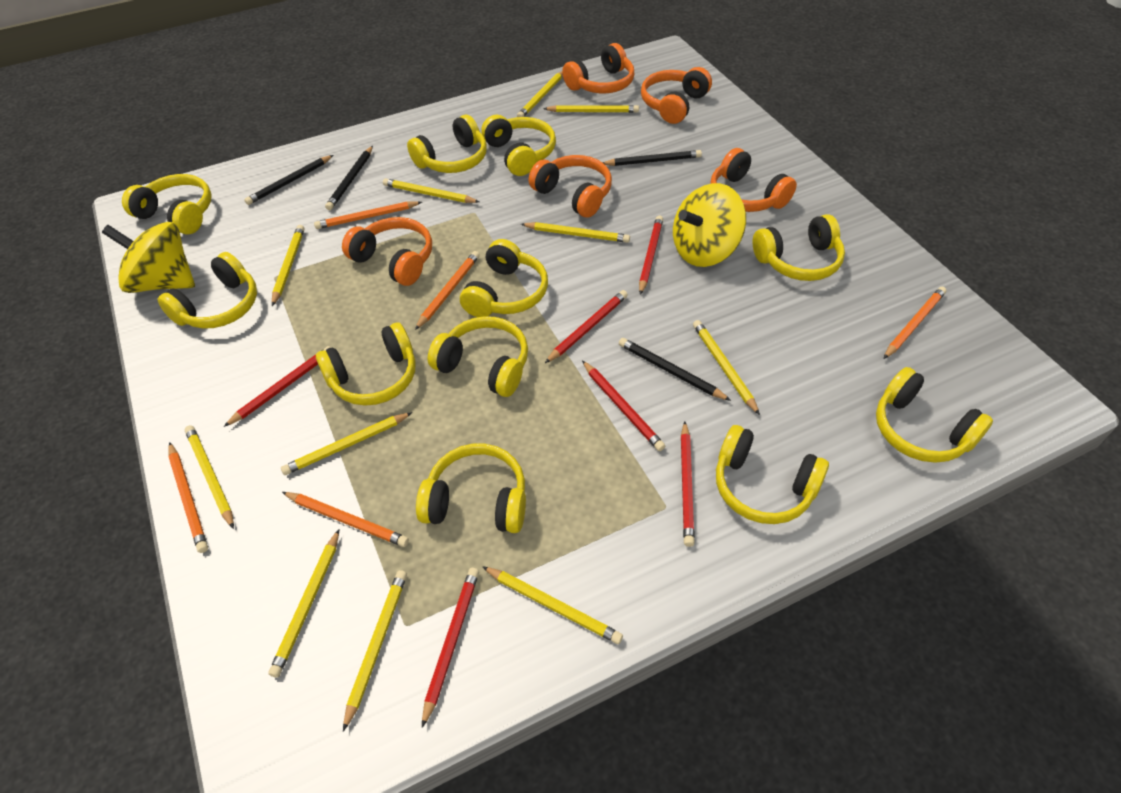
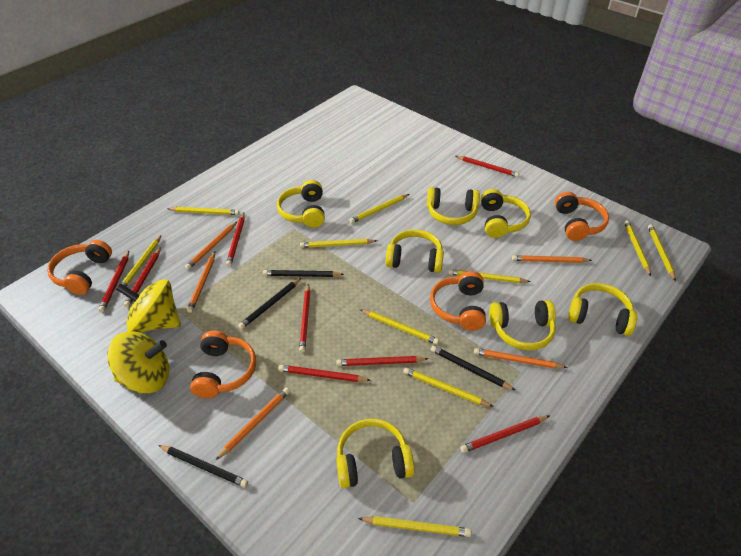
orange headphones: 5 -> 4
red pencil: 6 -> 8
yellow headphones: 11 -> 7
yellow pencil: 11 -> 10

